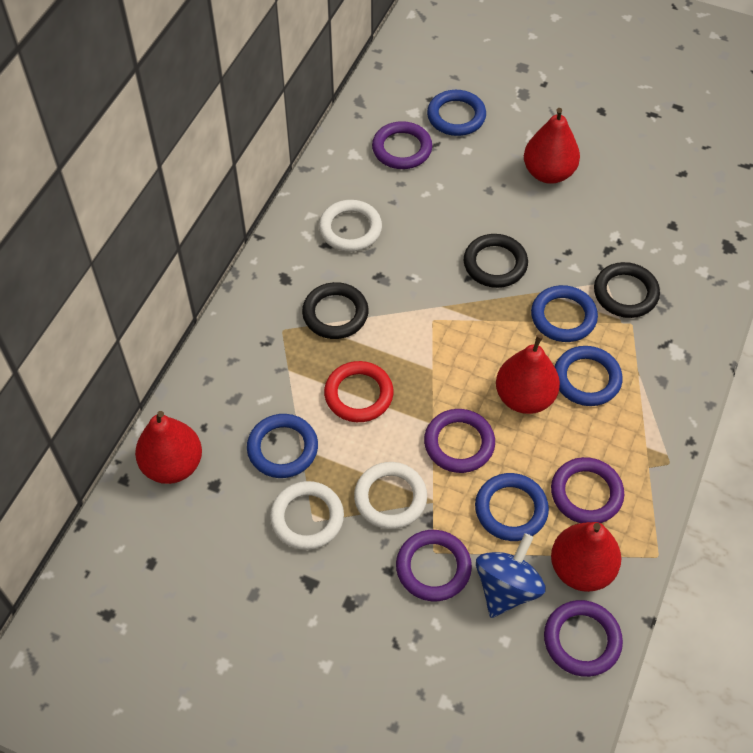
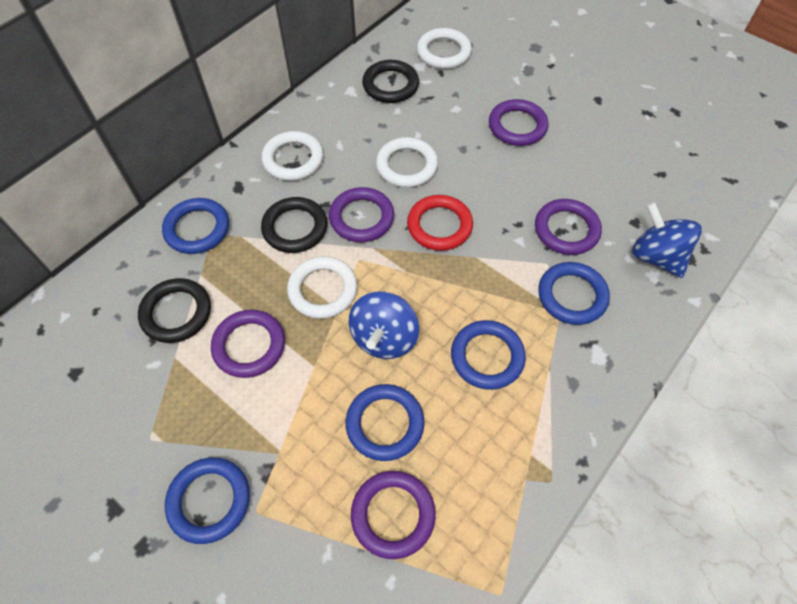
blue spinning top: 1 -> 2
red pear: 4 -> 0
white ring: 3 -> 4

